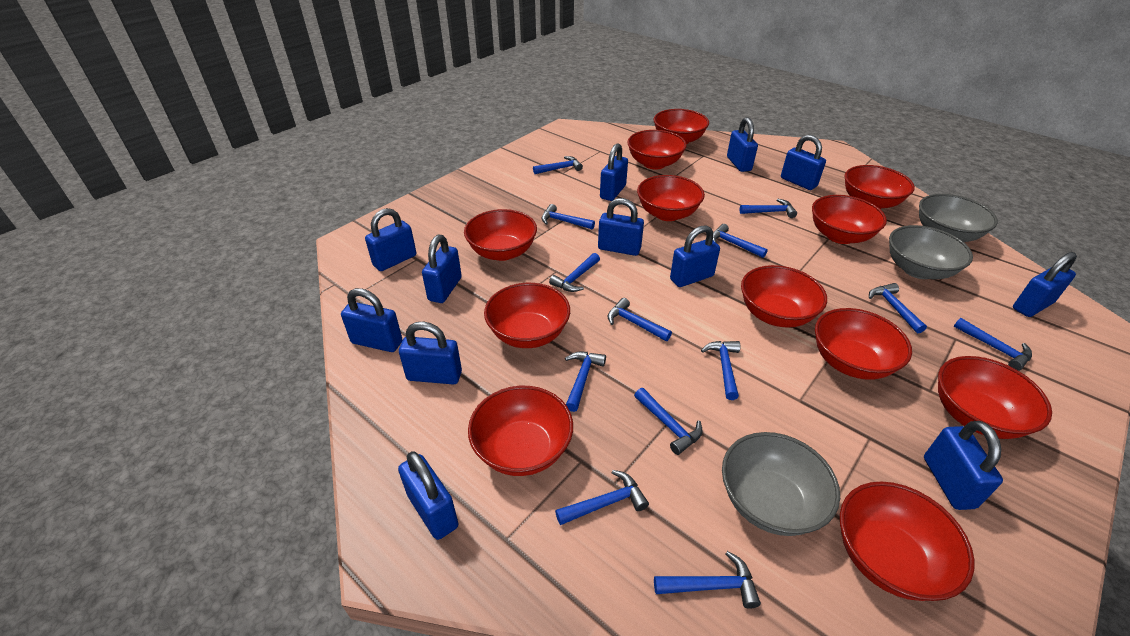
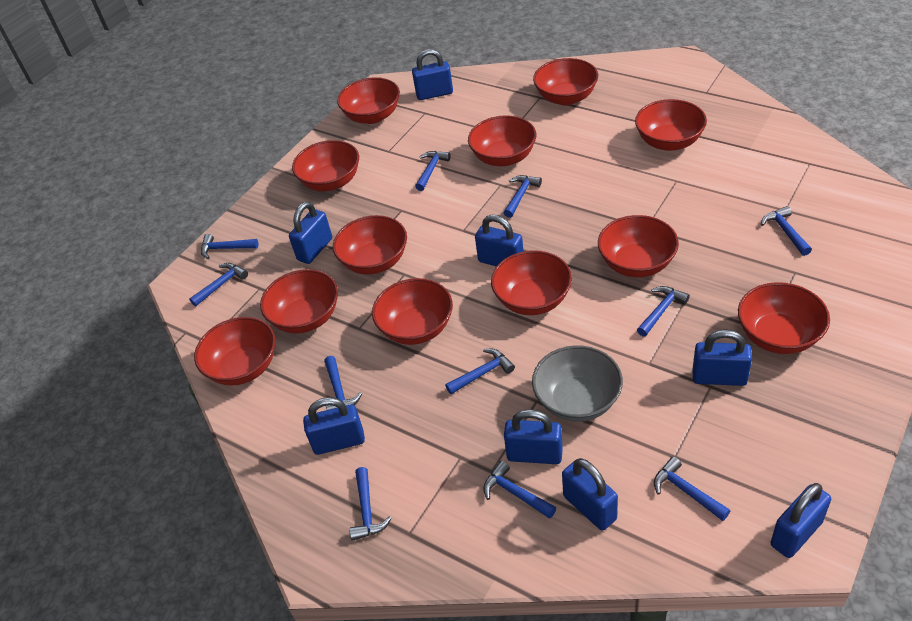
blue hammer: 13 -> 11
blue padlock: 12 -> 8
grey bowl: 3 -> 1

